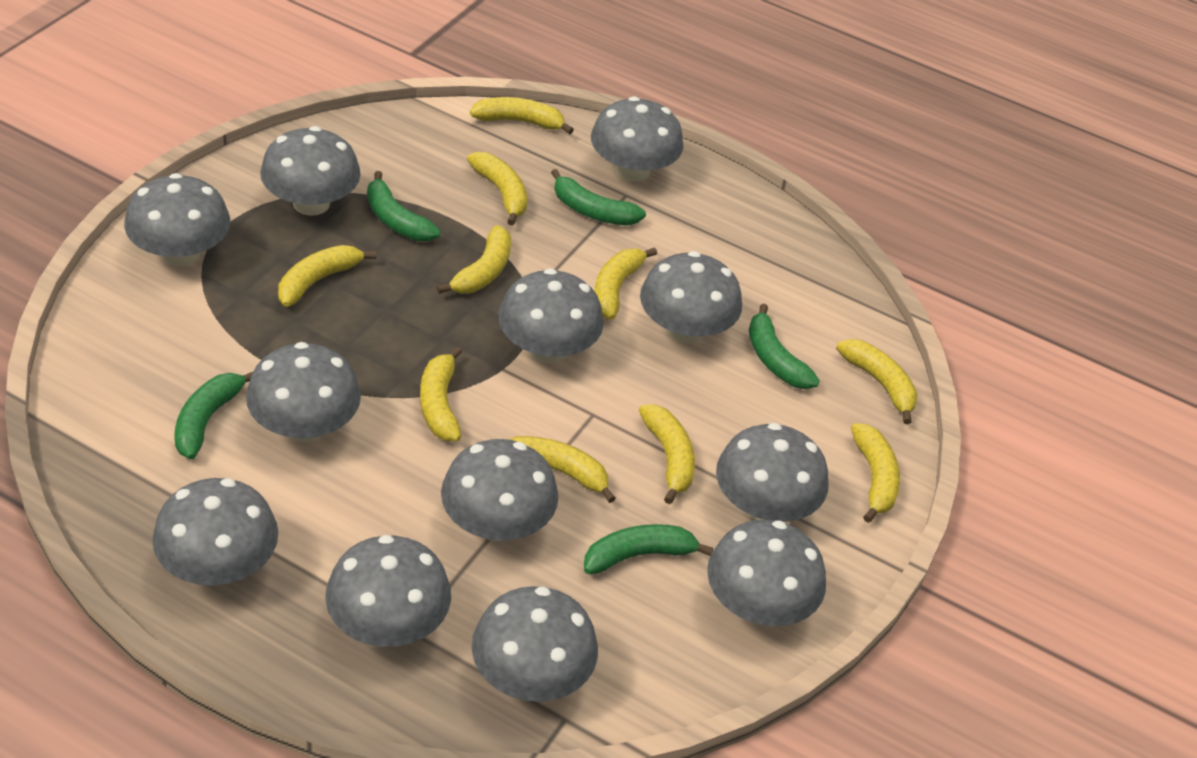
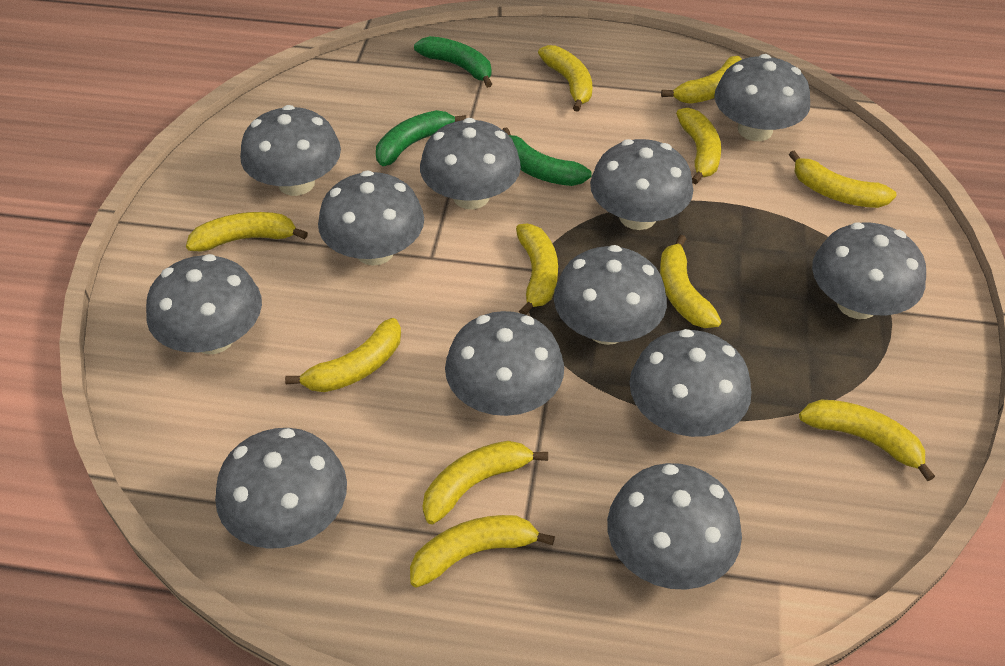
green banana: 5 -> 3
yellow banana: 10 -> 11

